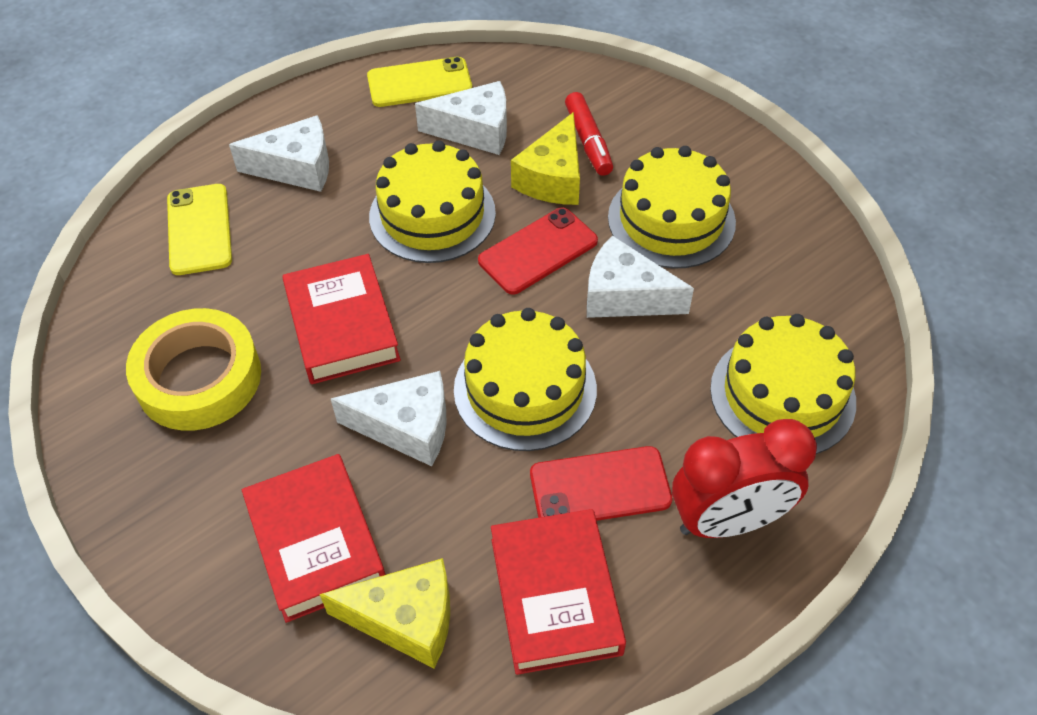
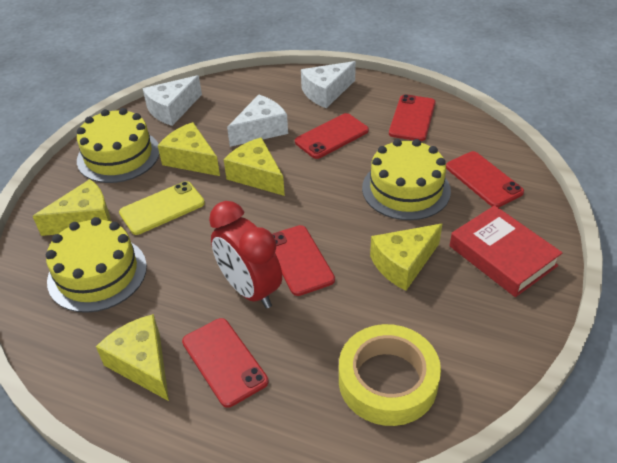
red book: 3 -> 1
red marker: 1 -> 0
red phone: 2 -> 5
white cheese: 4 -> 3
yellow cake: 4 -> 3
yellow cheese: 2 -> 5
yellow phone: 2 -> 1

